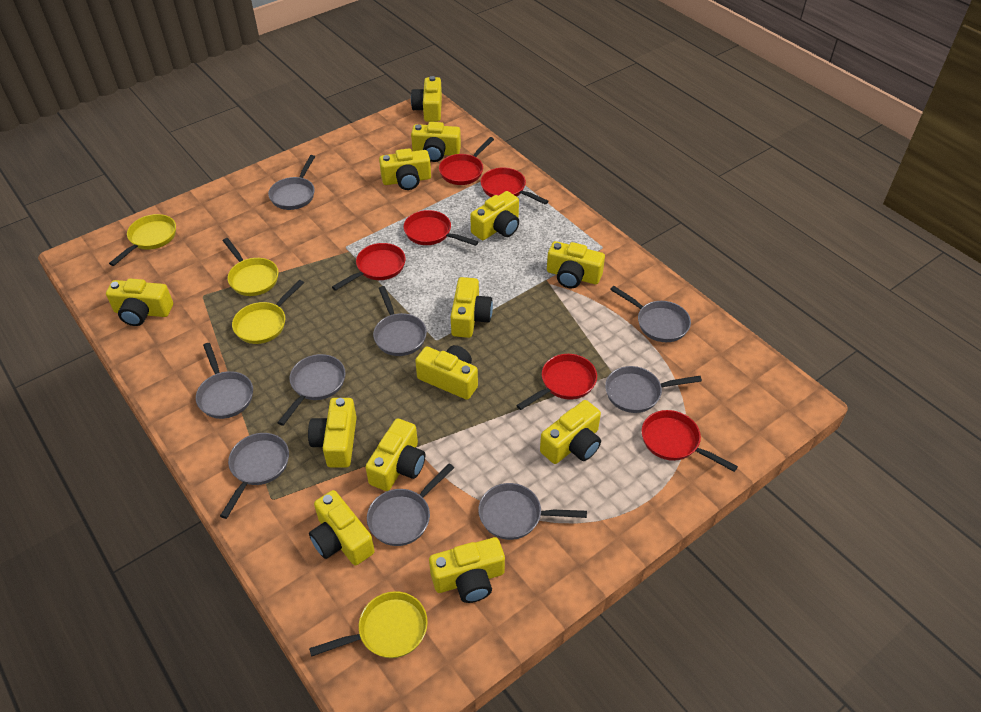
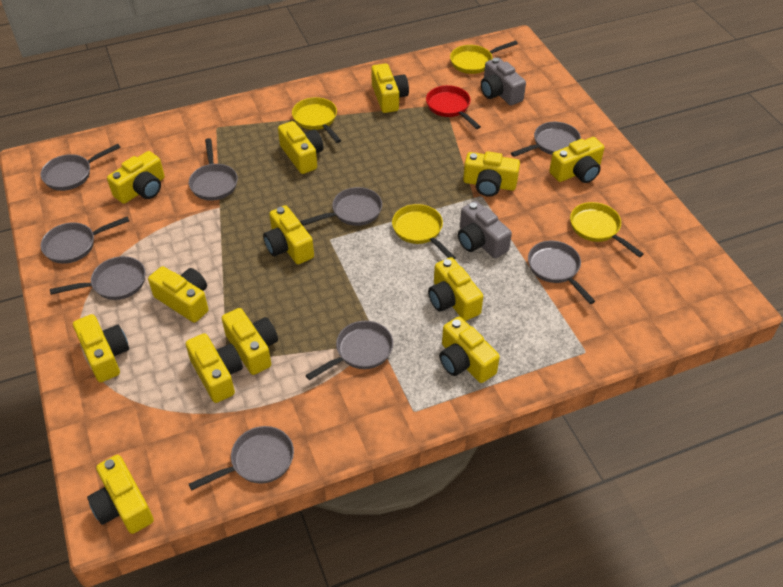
grey camera: 0 -> 2
red pan: 6 -> 1

